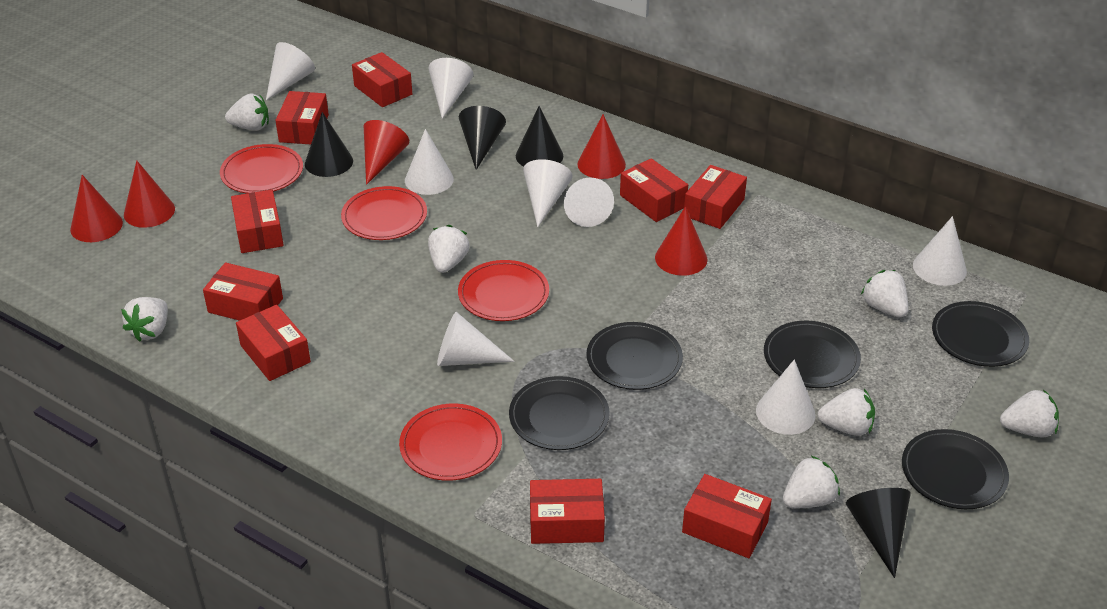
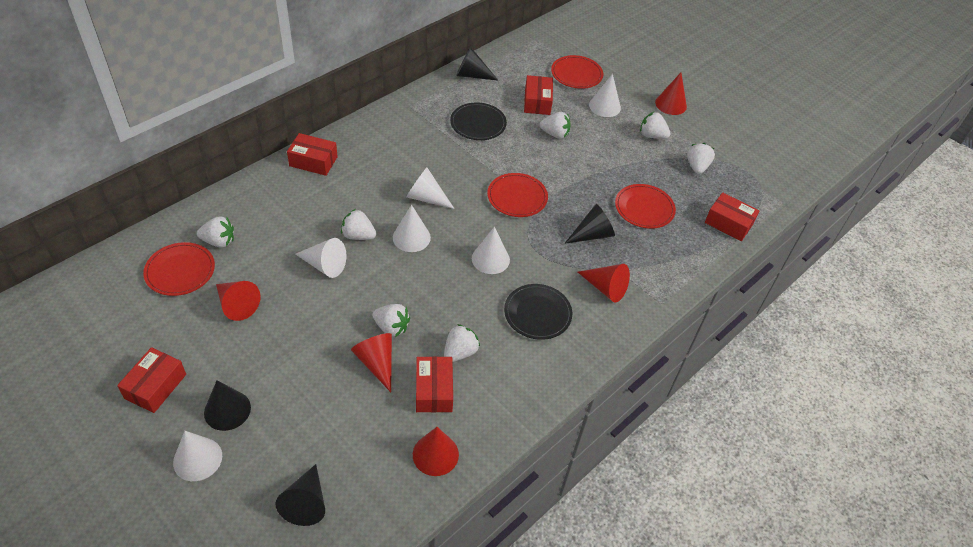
black plate: 5 -> 2
red box: 9 -> 5
white cone: 8 -> 6

